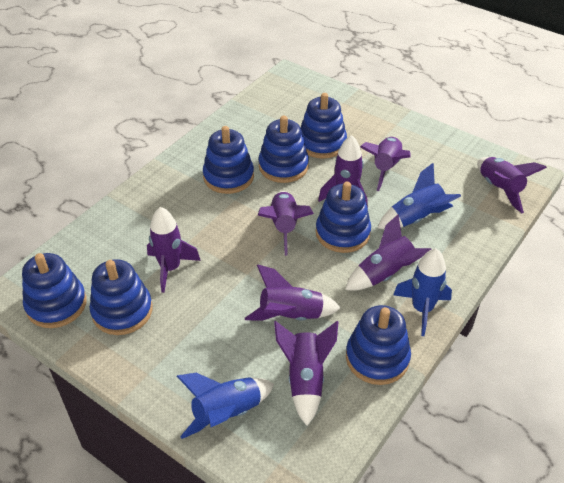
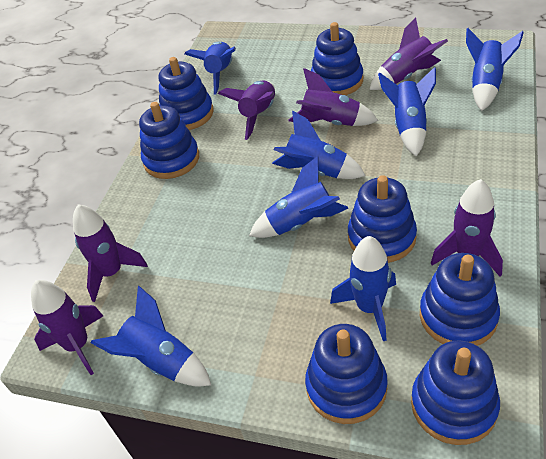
blue rocket: 3 -> 7
purple rocket: 8 -> 6

